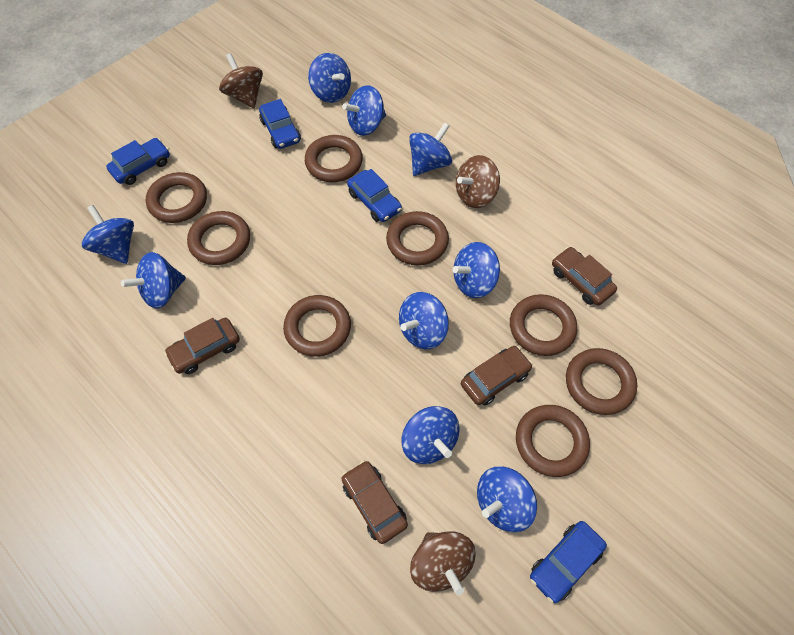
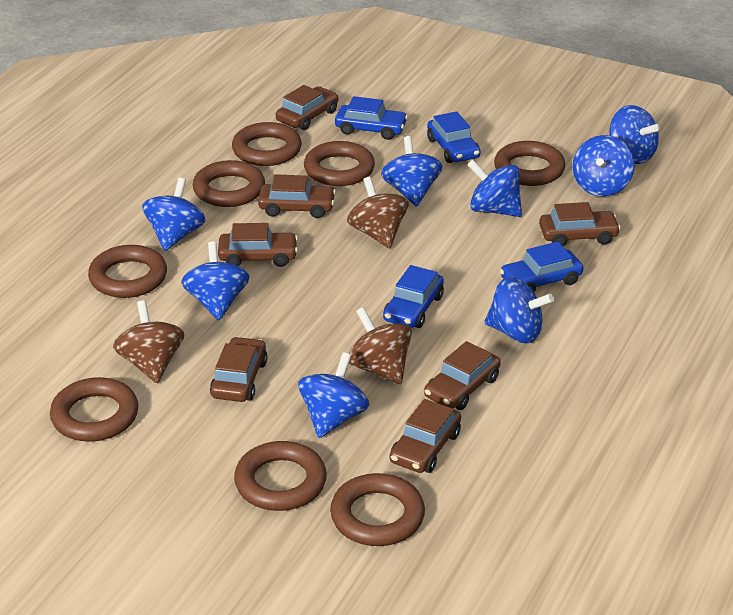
blue spinning top: 9 -> 8
brown car: 4 -> 7

